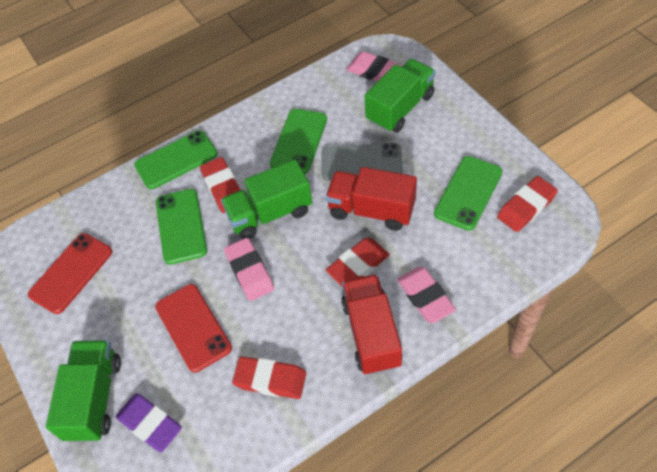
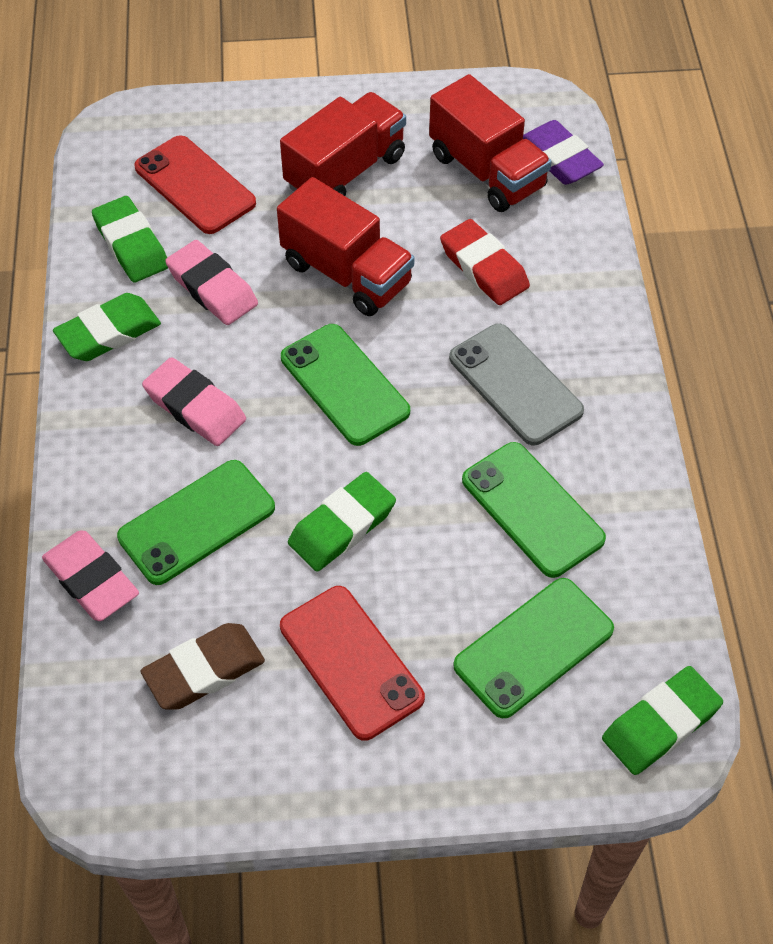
brown eraser: 0 -> 1
green eraser: 0 -> 4
green truck: 3 -> 0
red eraser: 4 -> 1
red truck: 2 -> 3

